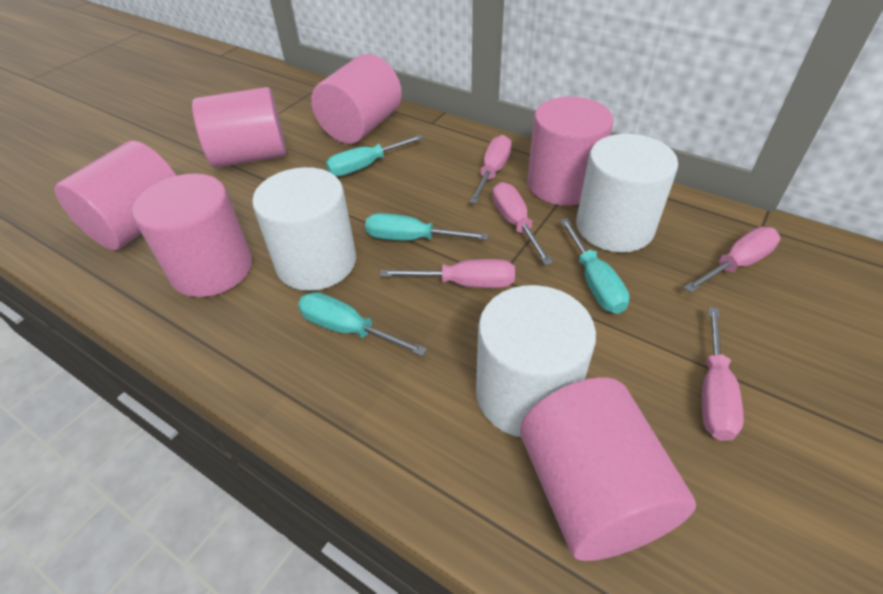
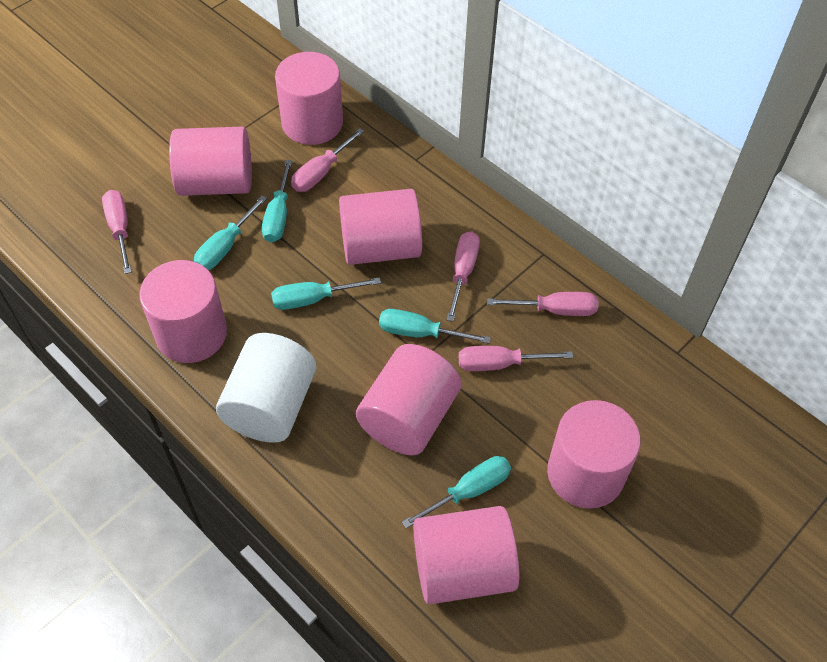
pink cylinder: 6 -> 7
turquoise screwdriver: 4 -> 5
white cylinder: 3 -> 1

